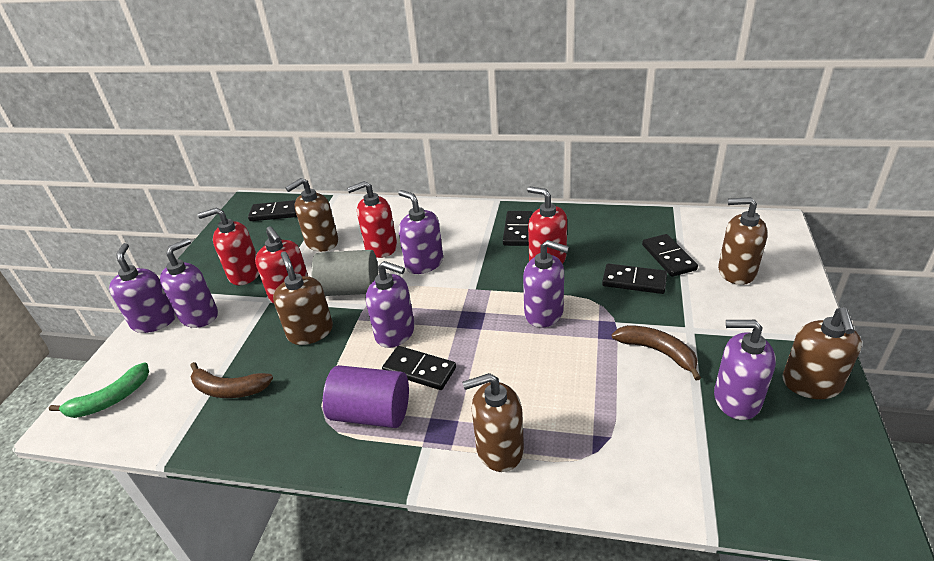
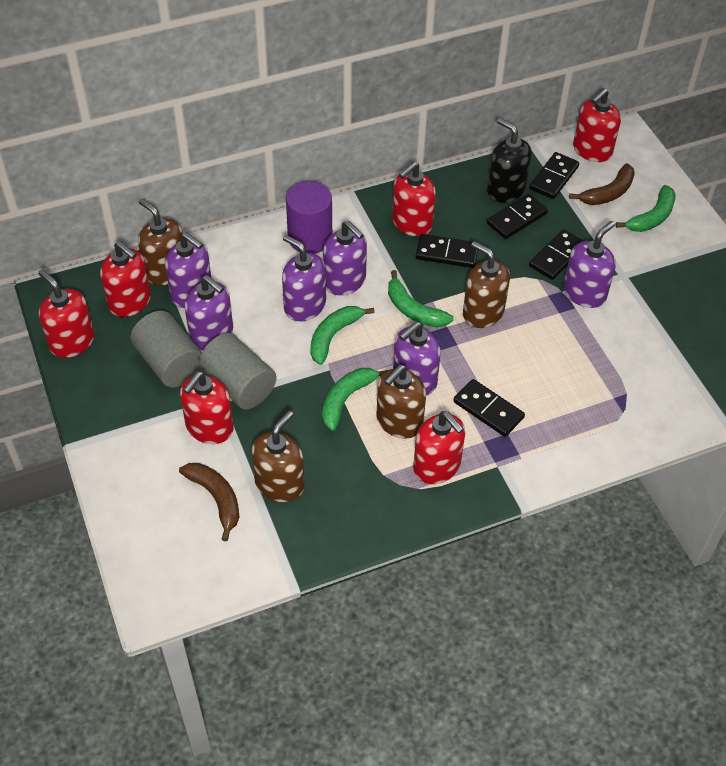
black soap dispenser: 0 -> 1
brown soap dispenser: 5 -> 4
green banana: 1 -> 4
grey cylinder: 1 -> 2
red soap dispenser: 4 -> 6

